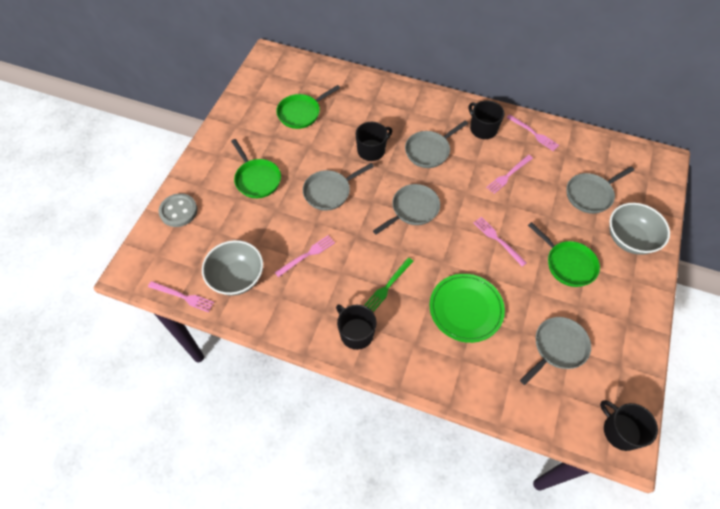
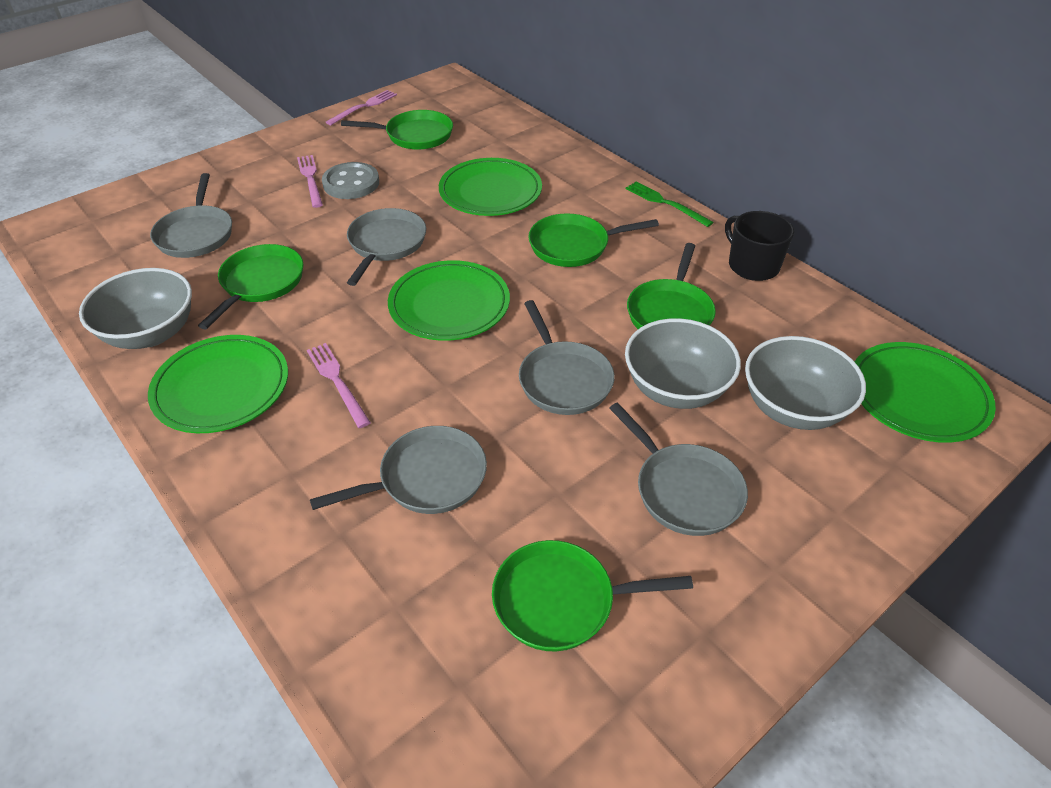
black mug: 4 -> 1
green pan: 3 -> 5
green plate: 1 -> 4
grey bowl: 2 -> 3
pink fork: 5 -> 3

